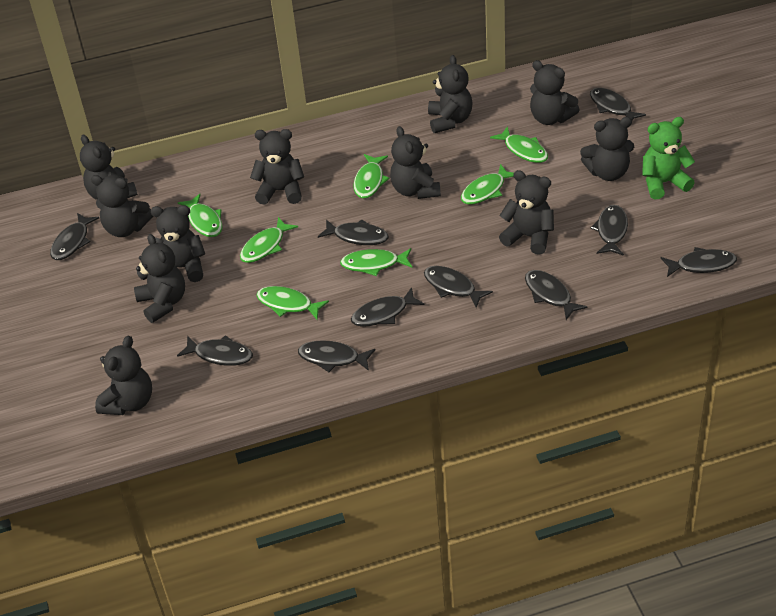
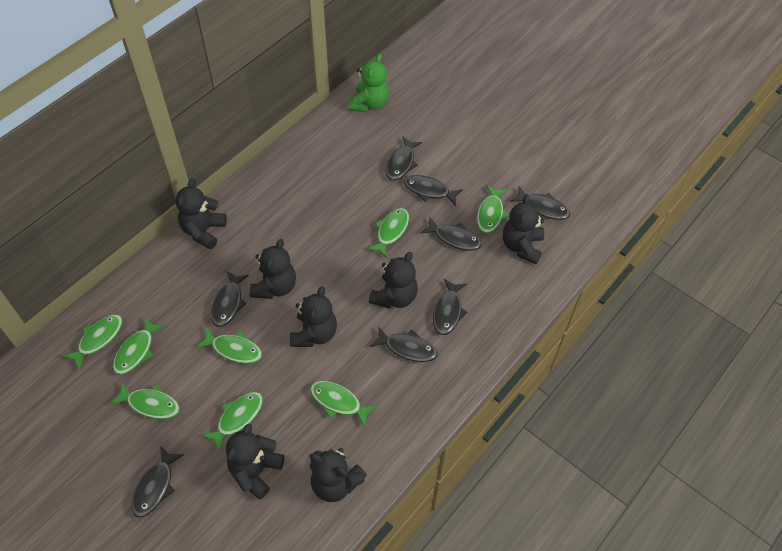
black fish: 10 -> 8
black teddy bear: 11 -> 7
green fish: 7 -> 8

